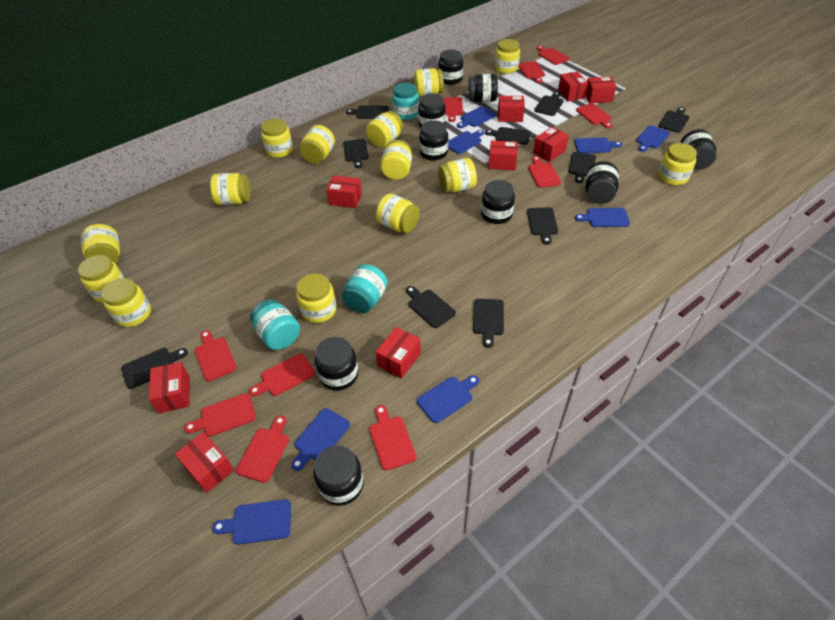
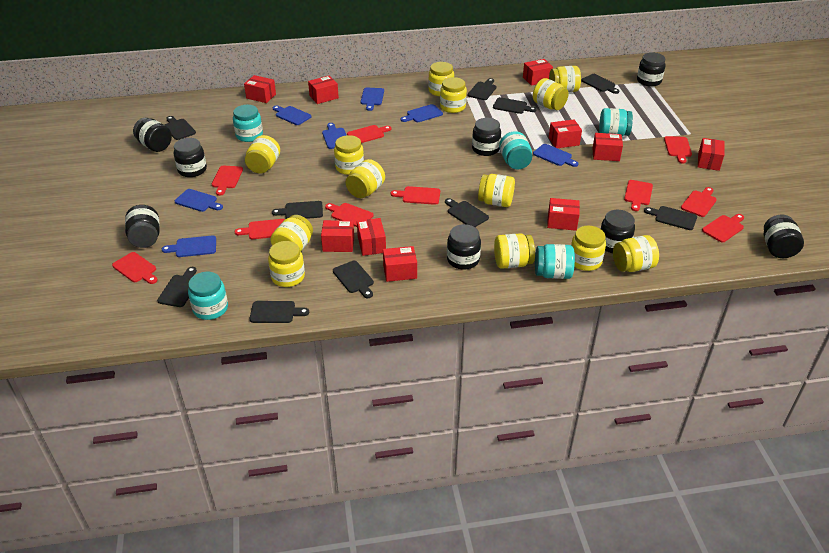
black jar: 9 -> 8
blue cutting board: 8 -> 7
red box: 9 -> 10
turquoise jar: 3 -> 5
yellow jar: 14 -> 13

